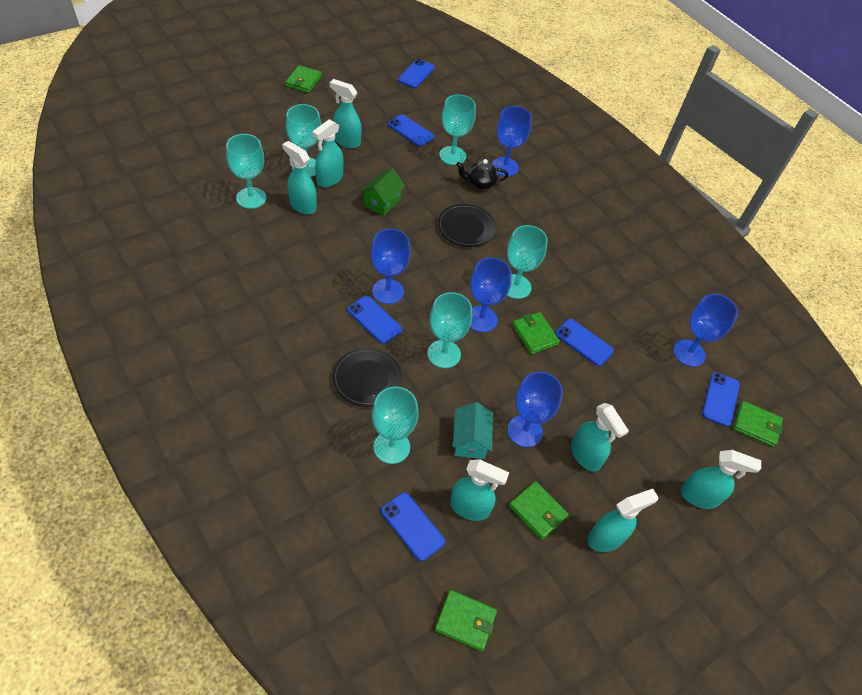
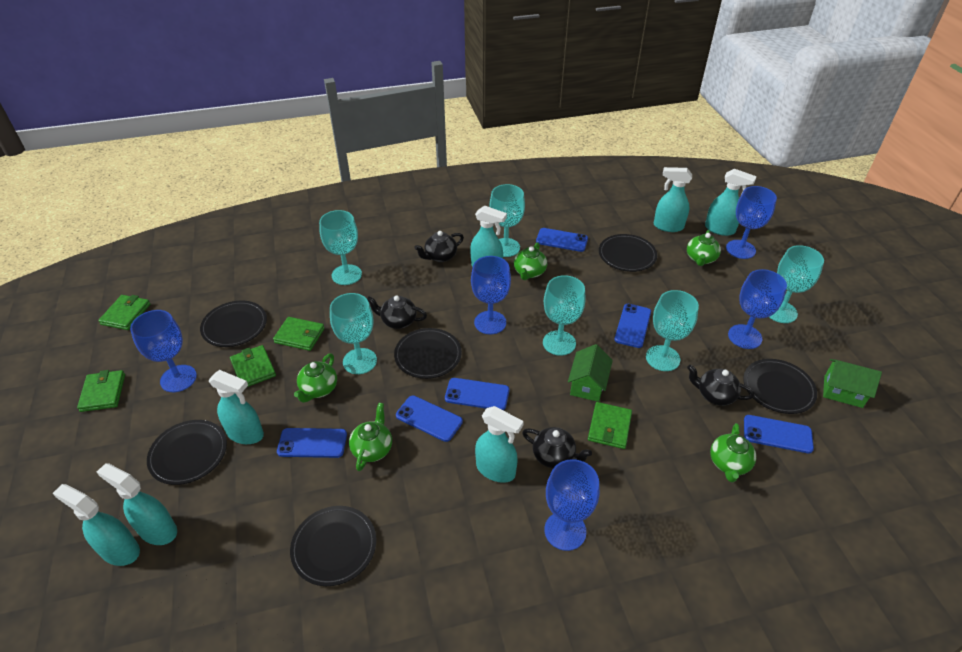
black plate: 2 -> 6
black teapot: 1 -> 4
green house: 1 -> 2
green teapot: 0 -> 5
turquoise house: 1 -> 0

